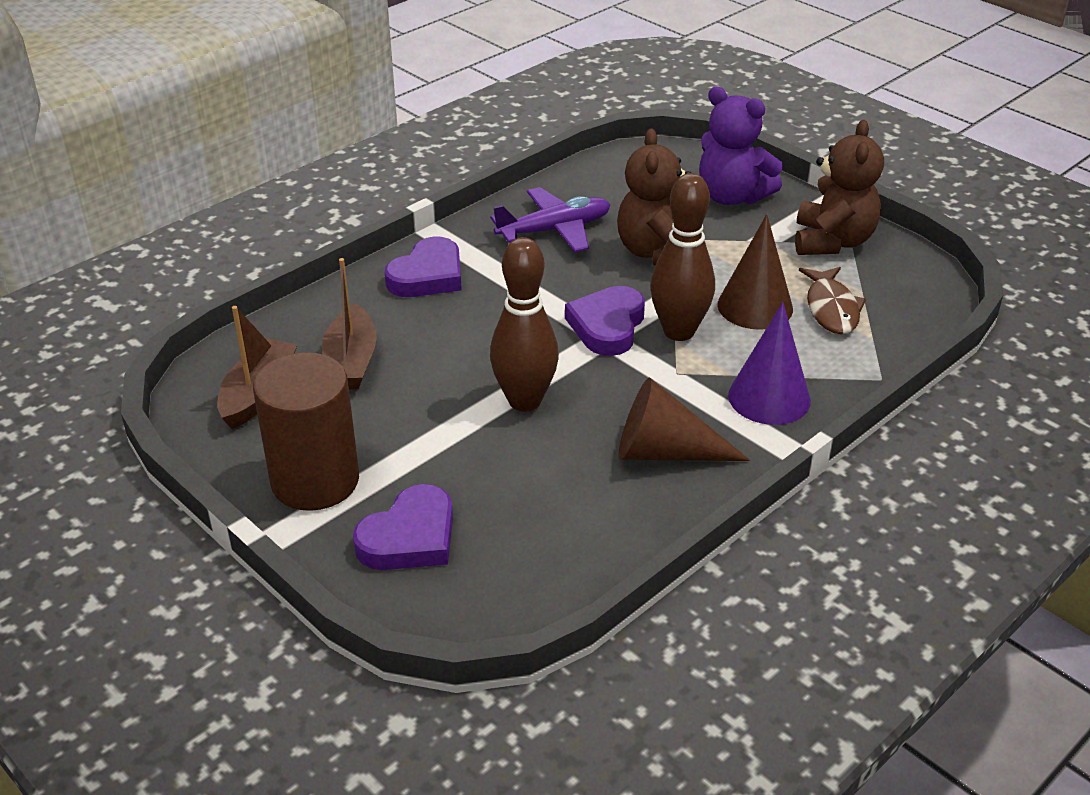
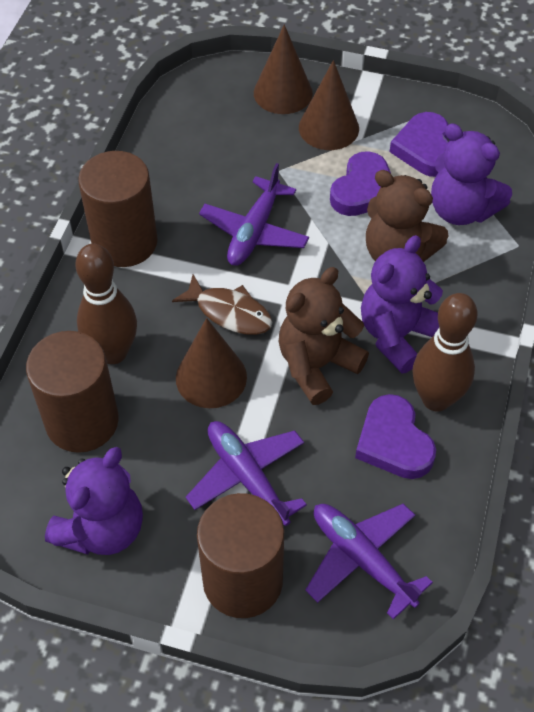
brown boat: 2 -> 0
brown cone: 2 -> 3
brown cylinder: 1 -> 3
purple cone: 1 -> 0
purple plane: 1 -> 3
purple teddy bear: 1 -> 3

